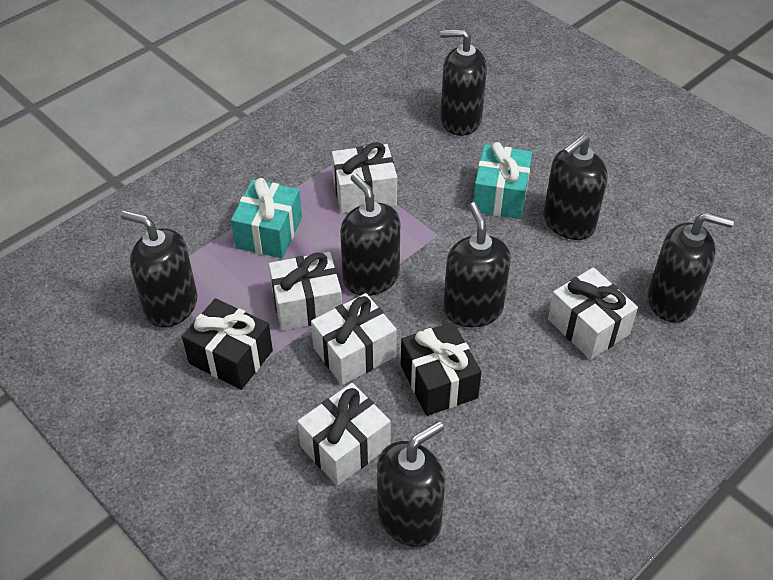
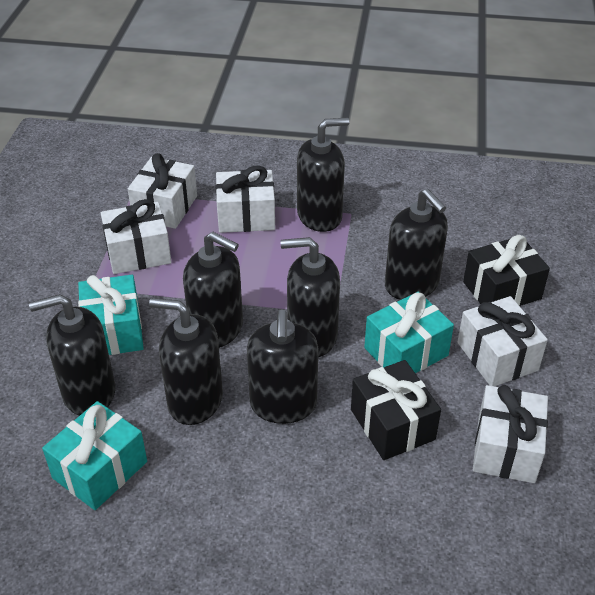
turquoise gift: 2 -> 3

